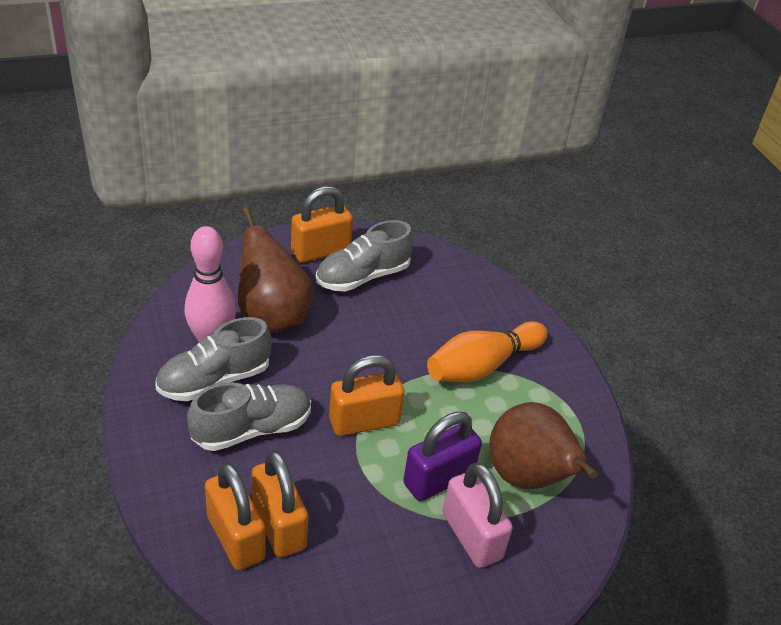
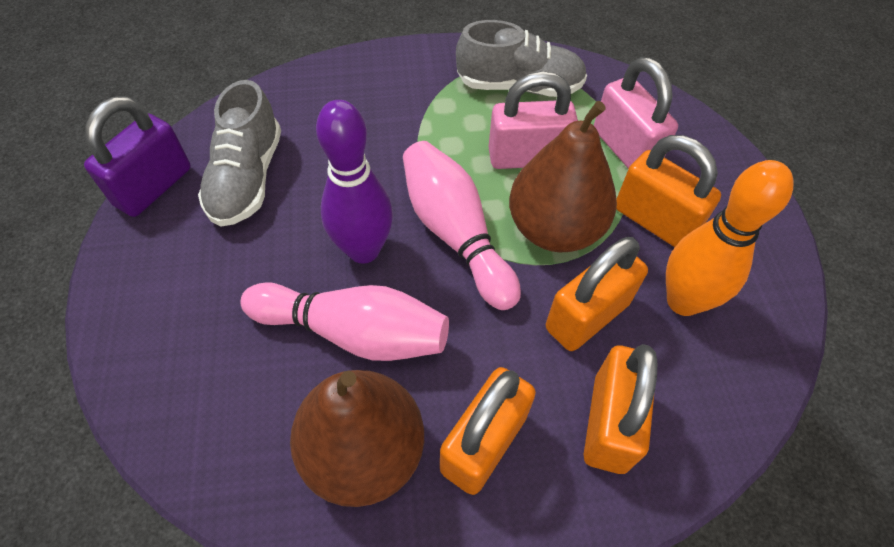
grey shoe: 3 -> 2
pink bowling pin: 1 -> 2
pink padlock: 1 -> 2
purple bowling pin: 0 -> 1

